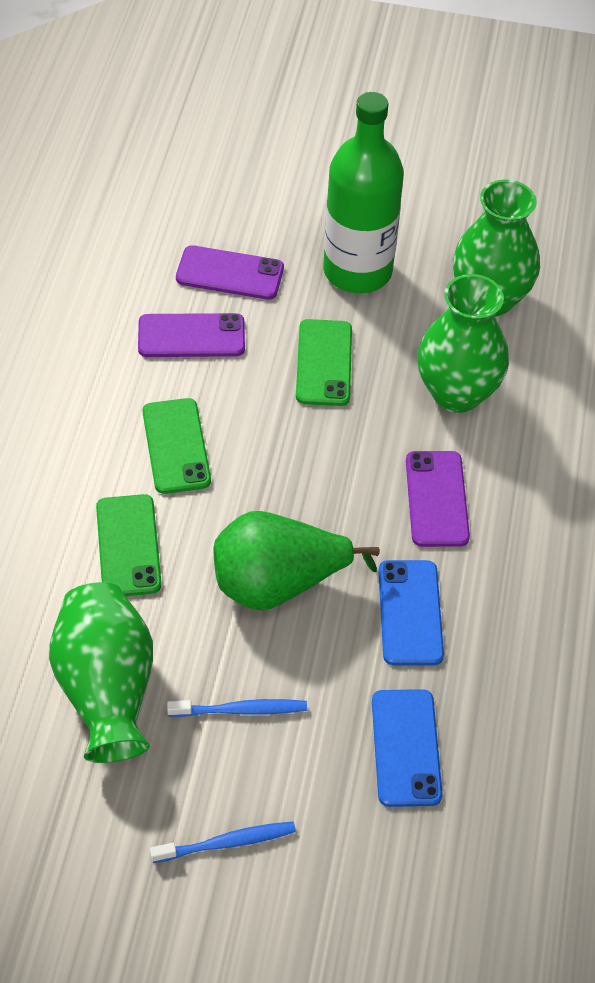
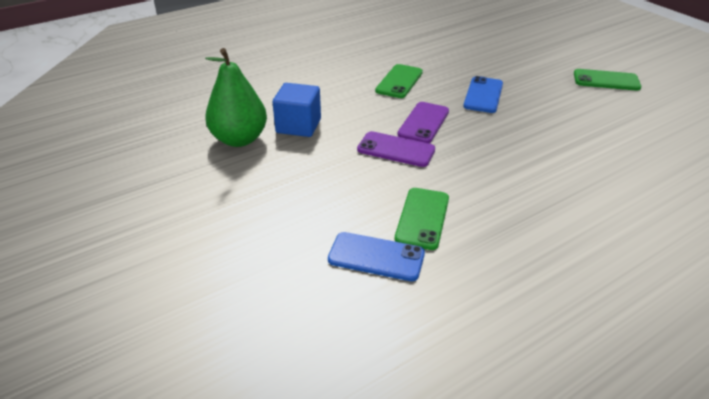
blue cube: 0 -> 1
blue toothbrush: 2 -> 0
green bottle: 1 -> 0
green vase: 3 -> 0
purple phone: 3 -> 2

